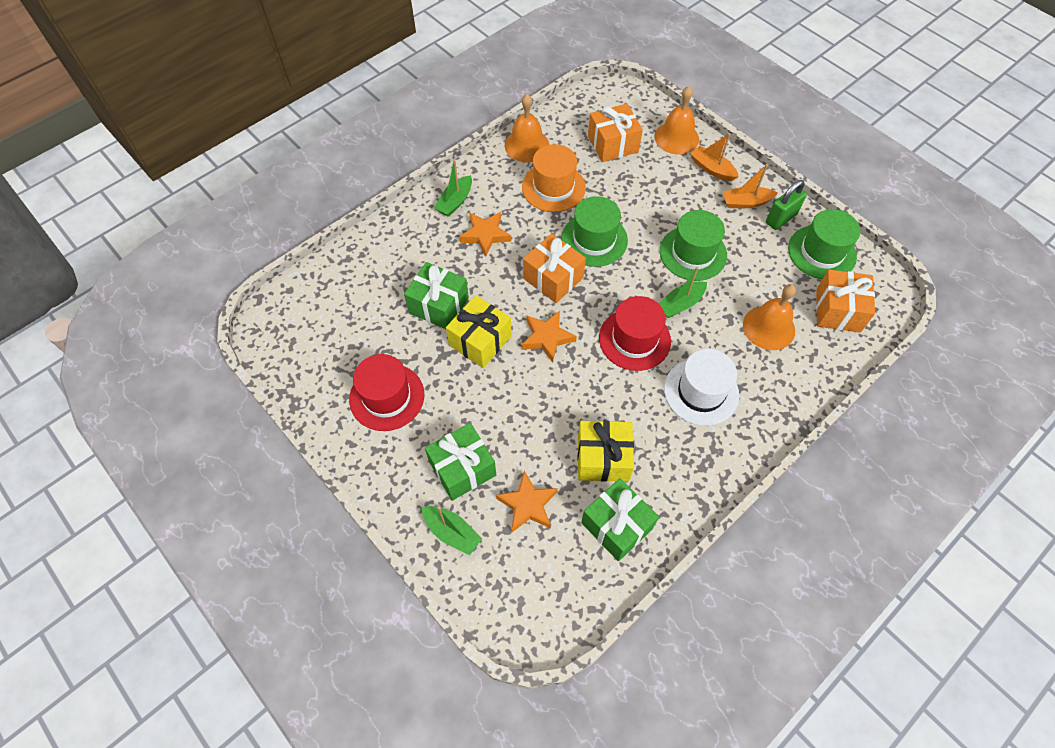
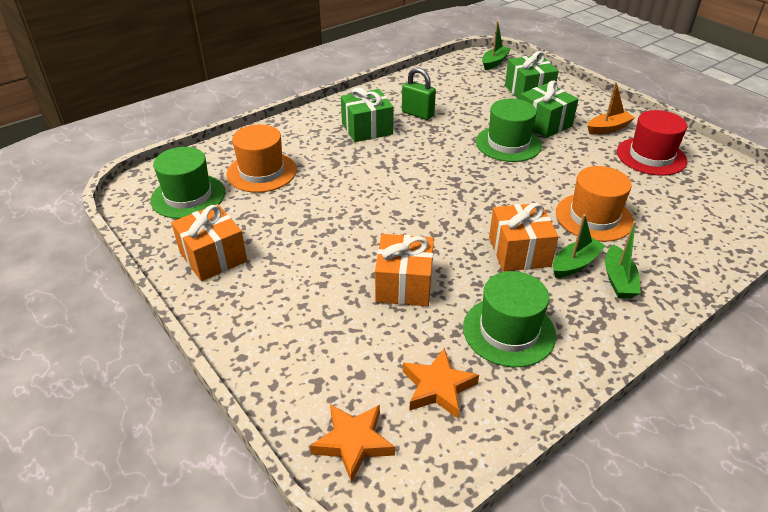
orange bell: 3 -> 0
orange boat: 2 -> 1
orange hat: 1 -> 2
orange star: 3 -> 2
red hat: 2 -> 1
white hat: 1 -> 0
yellow gift: 2 -> 0

